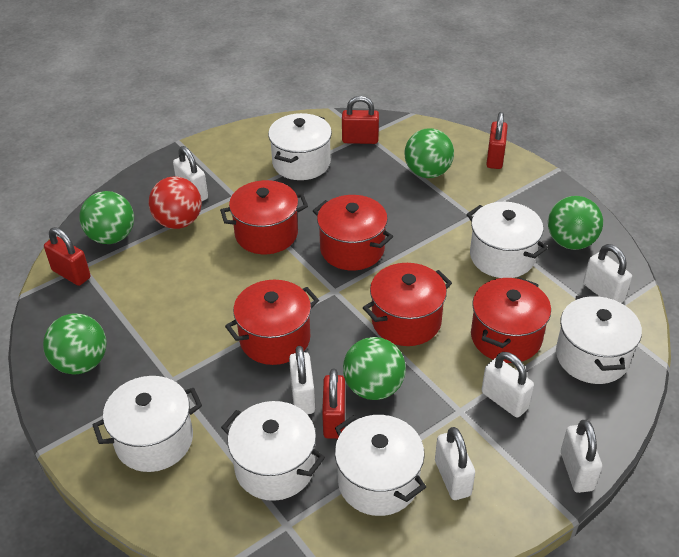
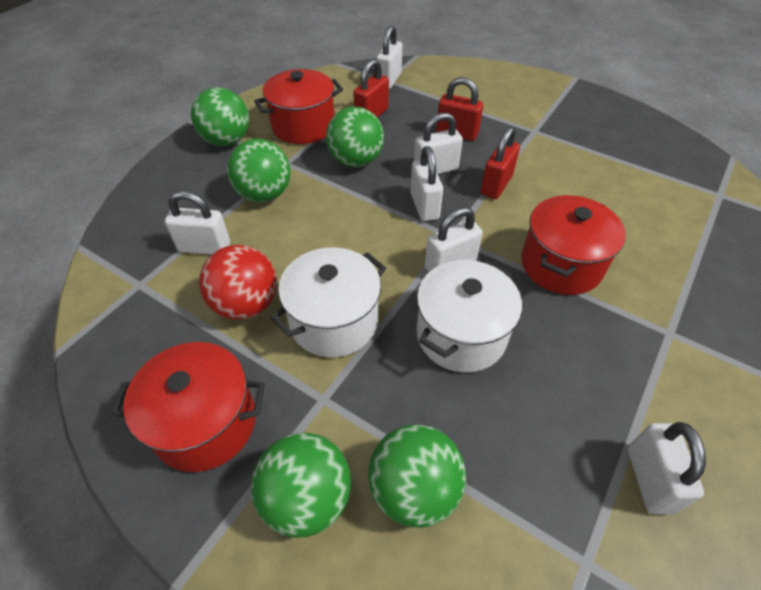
red padlock: 4 -> 3
red pot: 5 -> 3
white pot: 6 -> 2

